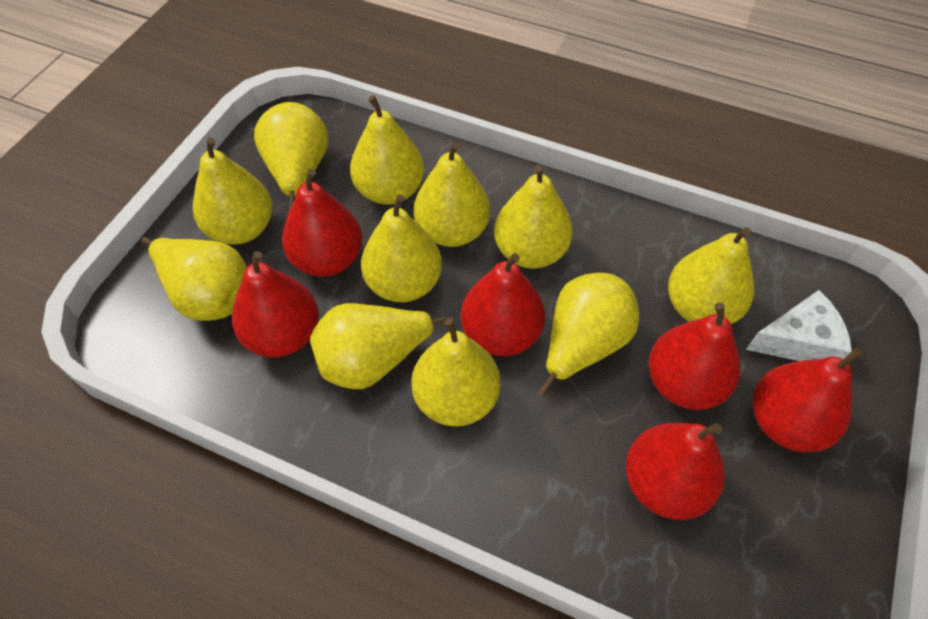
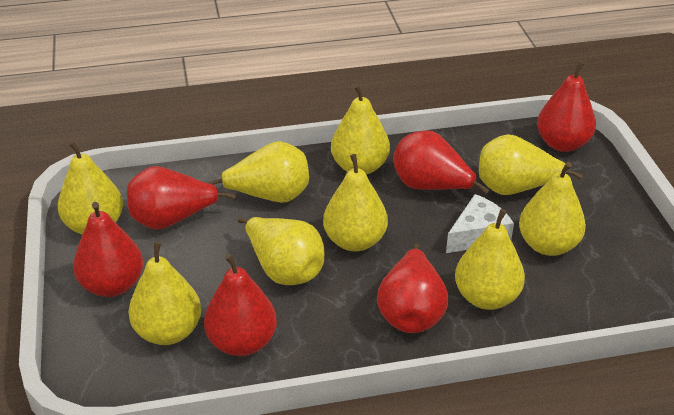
yellow pear: 11 -> 9

